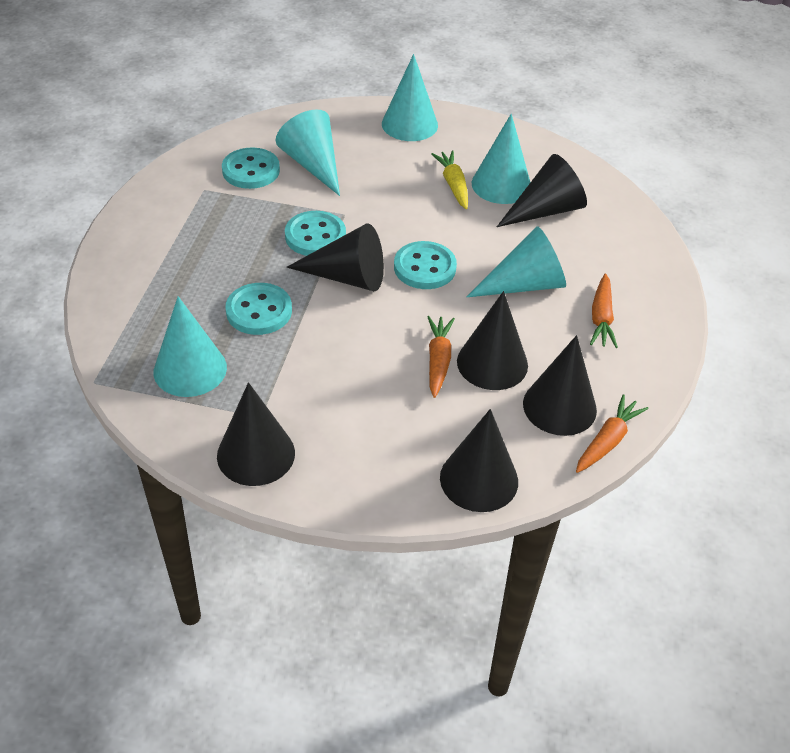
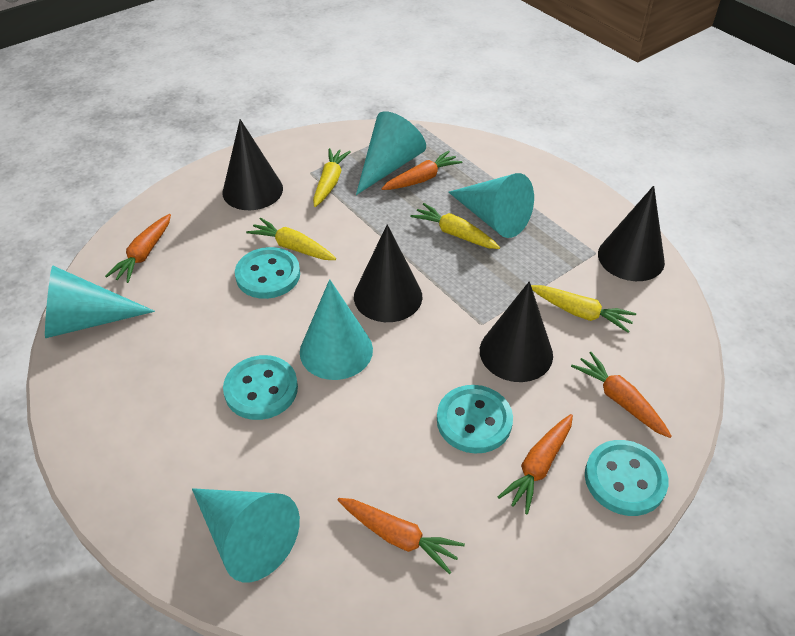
black cone: 6 -> 4
orange carrot: 3 -> 5
yellow carrot: 1 -> 4

